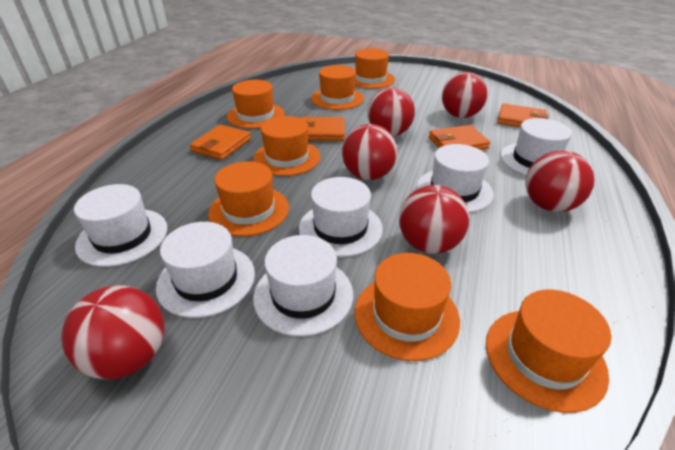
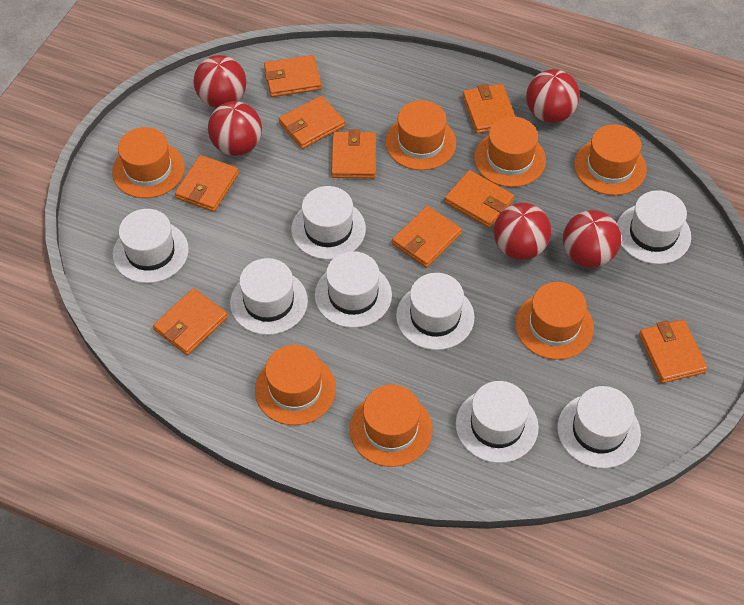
orange wallet: 4 -> 9
red ball: 6 -> 5
white hat: 6 -> 8

